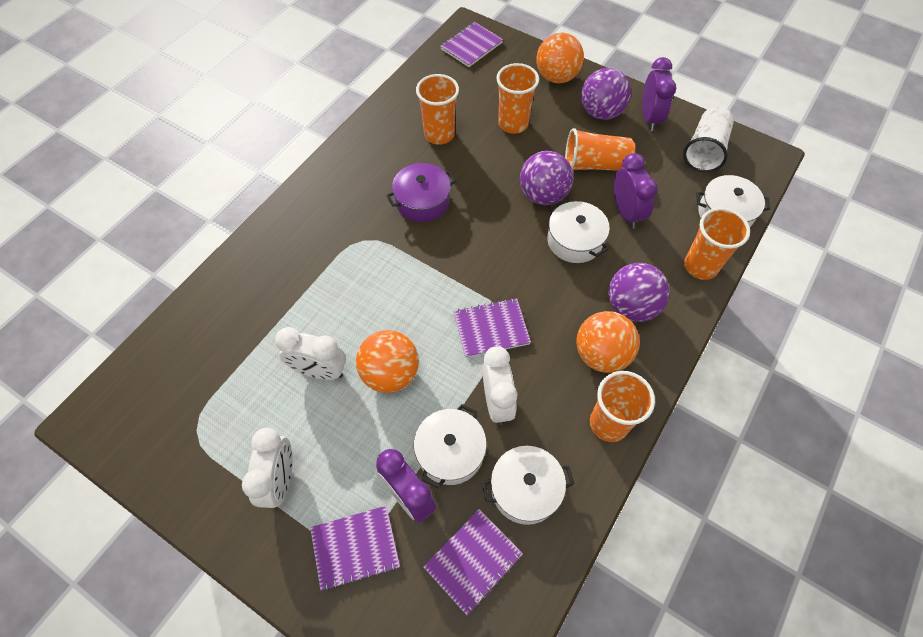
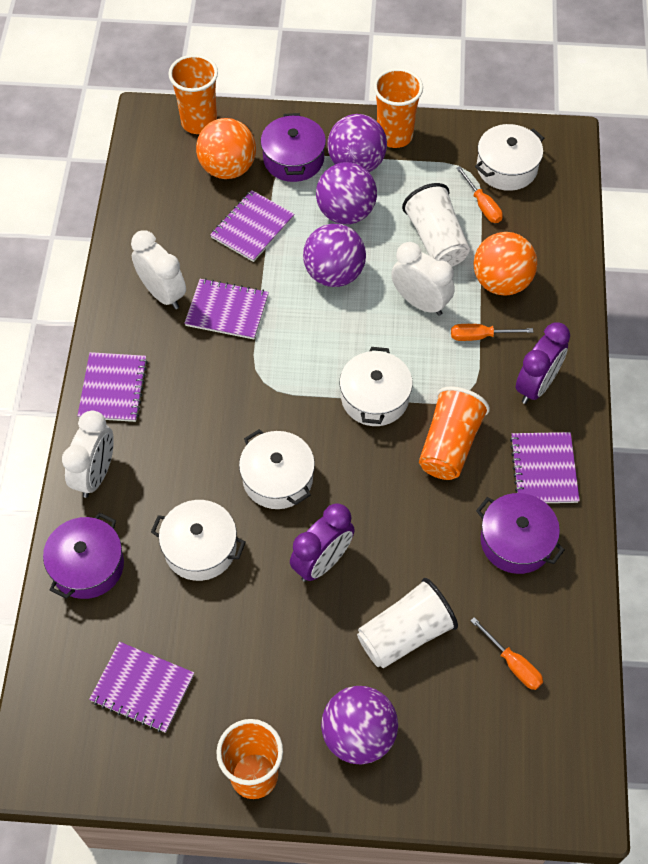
orange ball: 3 -> 2
orange cup: 5 -> 4
orange screwdriver: 0 -> 3
purple ball: 3 -> 4
purple clock: 3 -> 2
purple notebook: 4 -> 5
purple pot: 1 -> 3
white cup: 1 -> 2

